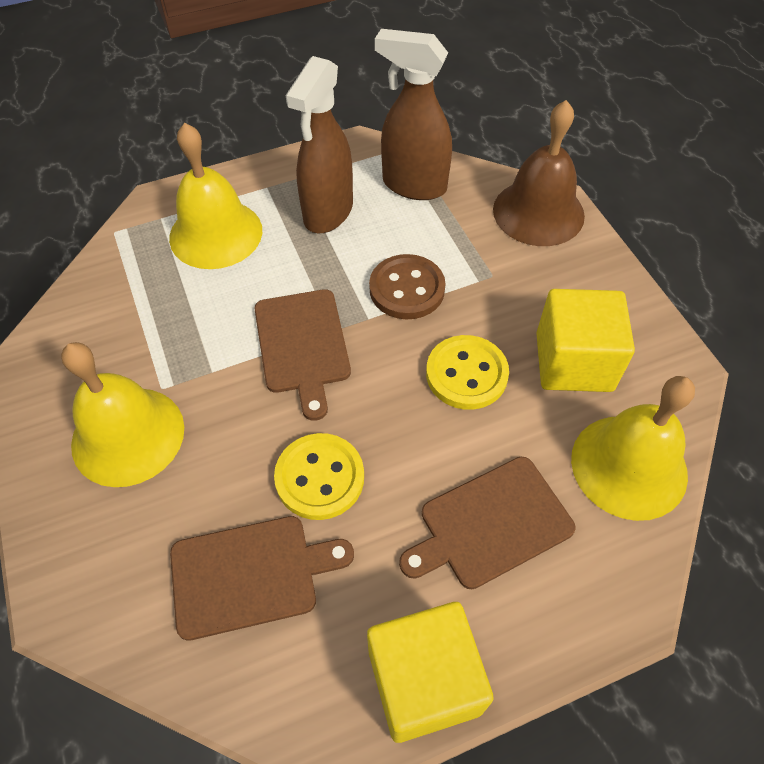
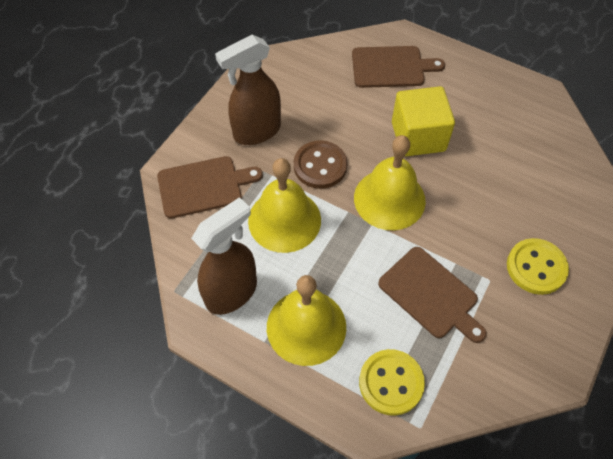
brown bell: 1 -> 0
yellow cube: 2 -> 1

